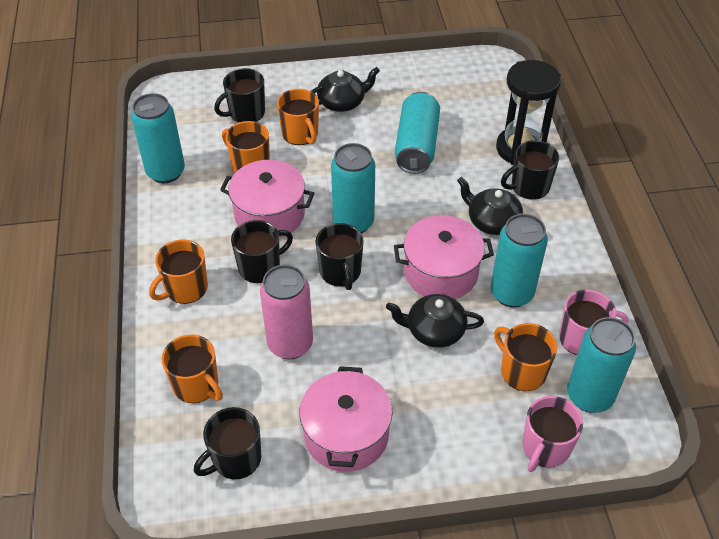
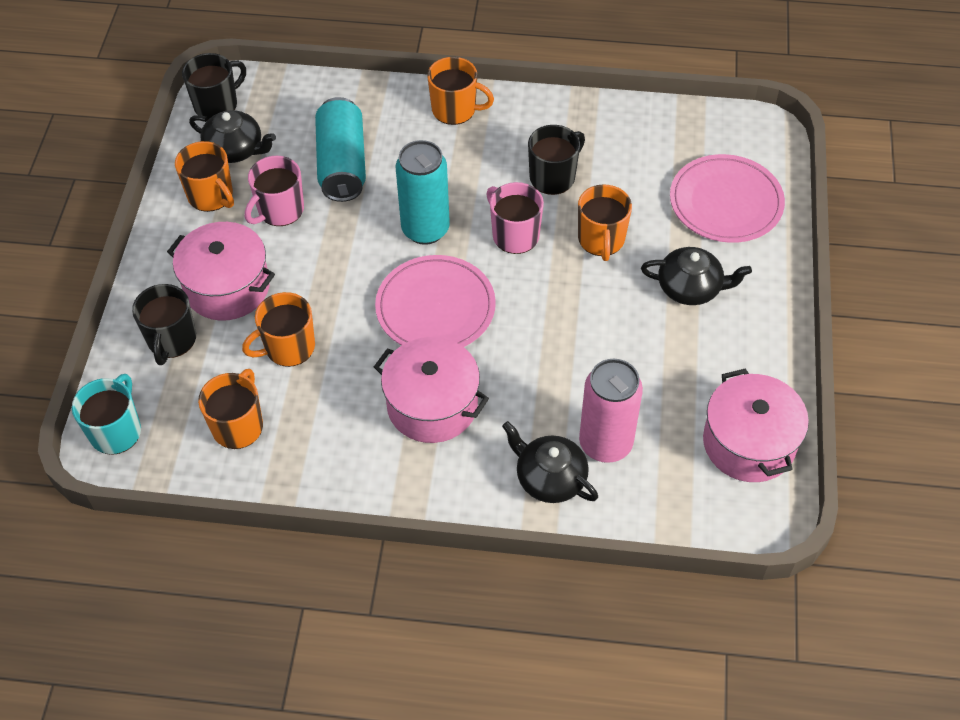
black hourglass: 1 -> 0
black mug: 5 -> 3
pink plate: 0 -> 2
turquoise can: 5 -> 2
turquoise mug: 0 -> 1

